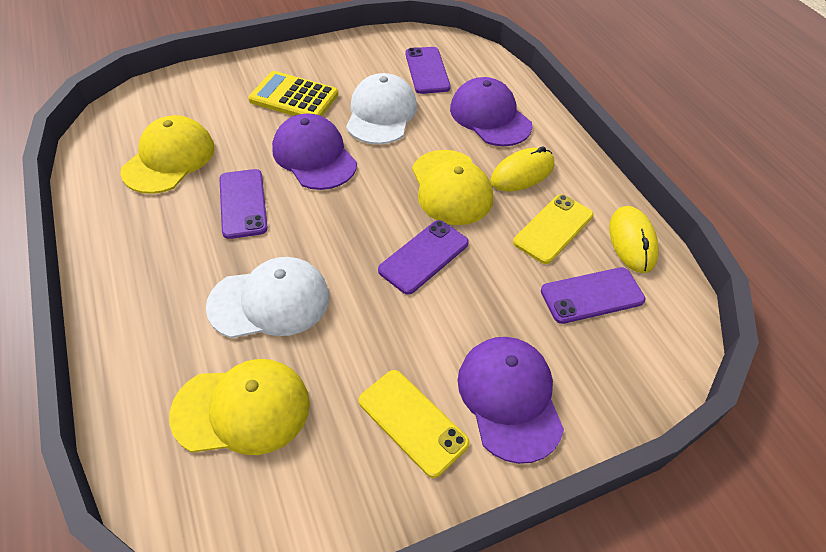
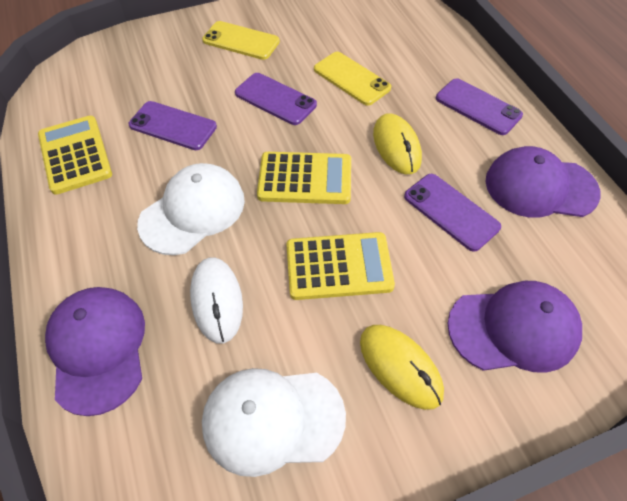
white mouse: 0 -> 1
yellow calculator: 1 -> 3
yellow cap: 3 -> 0

